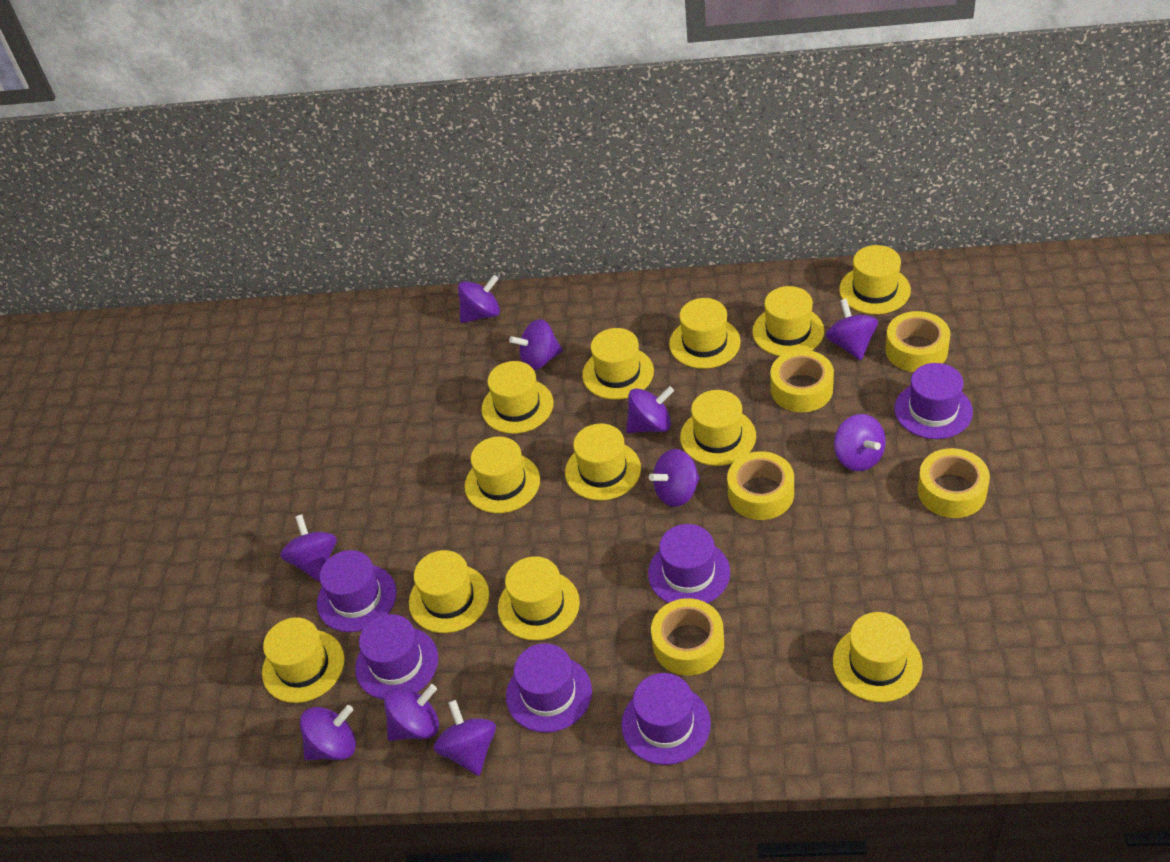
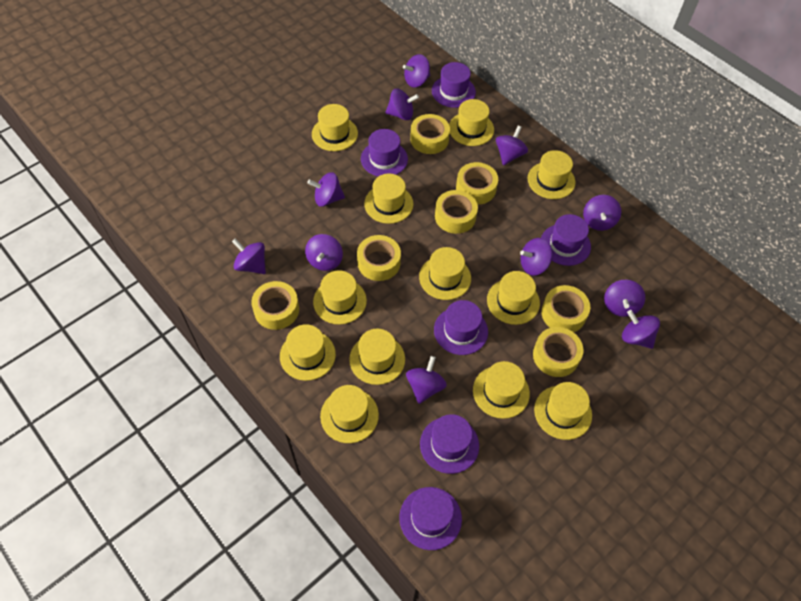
purple spinning top: 10 -> 11
yellow tape: 5 -> 7

